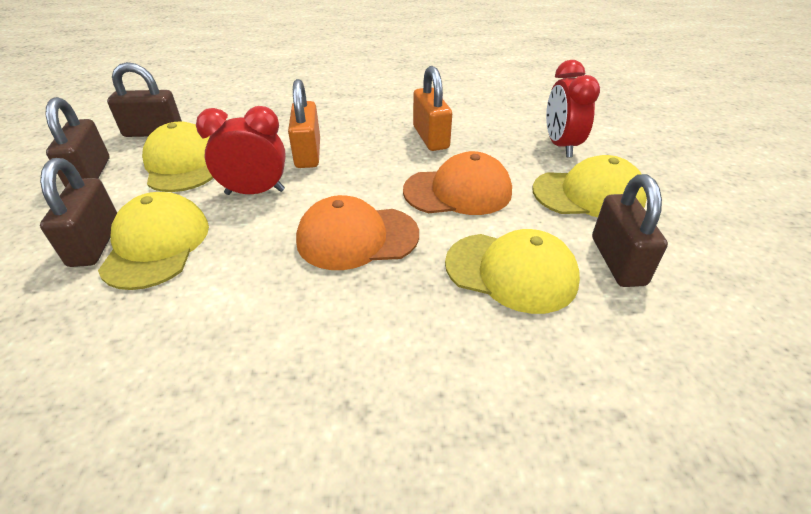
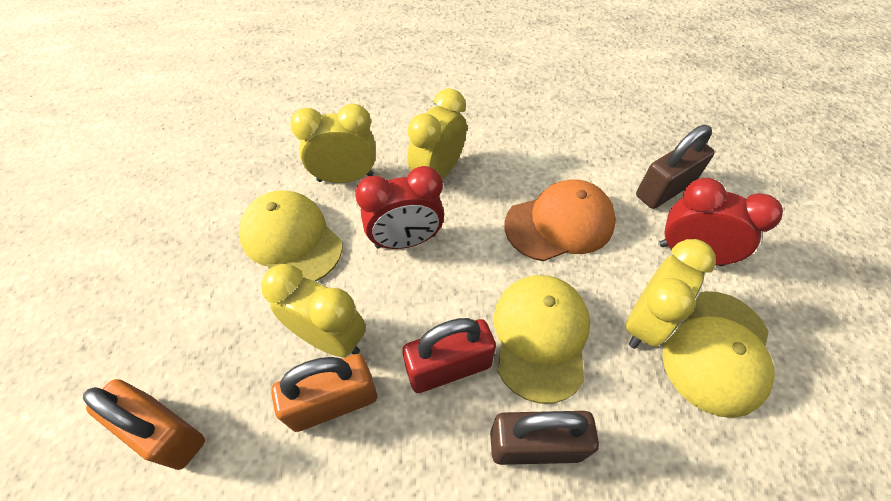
brown padlock: 4 -> 2
orange cap: 2 -> 1
red padlock: 0 -> 1
yellow cap: 4 -> 3
yellow clock: 0 -> 4

